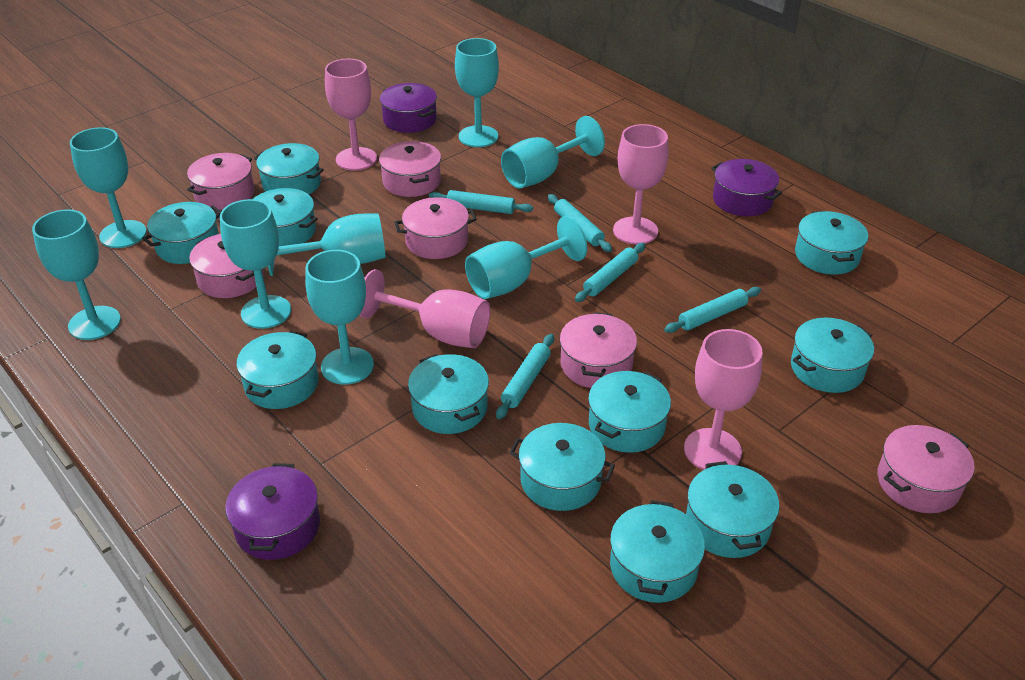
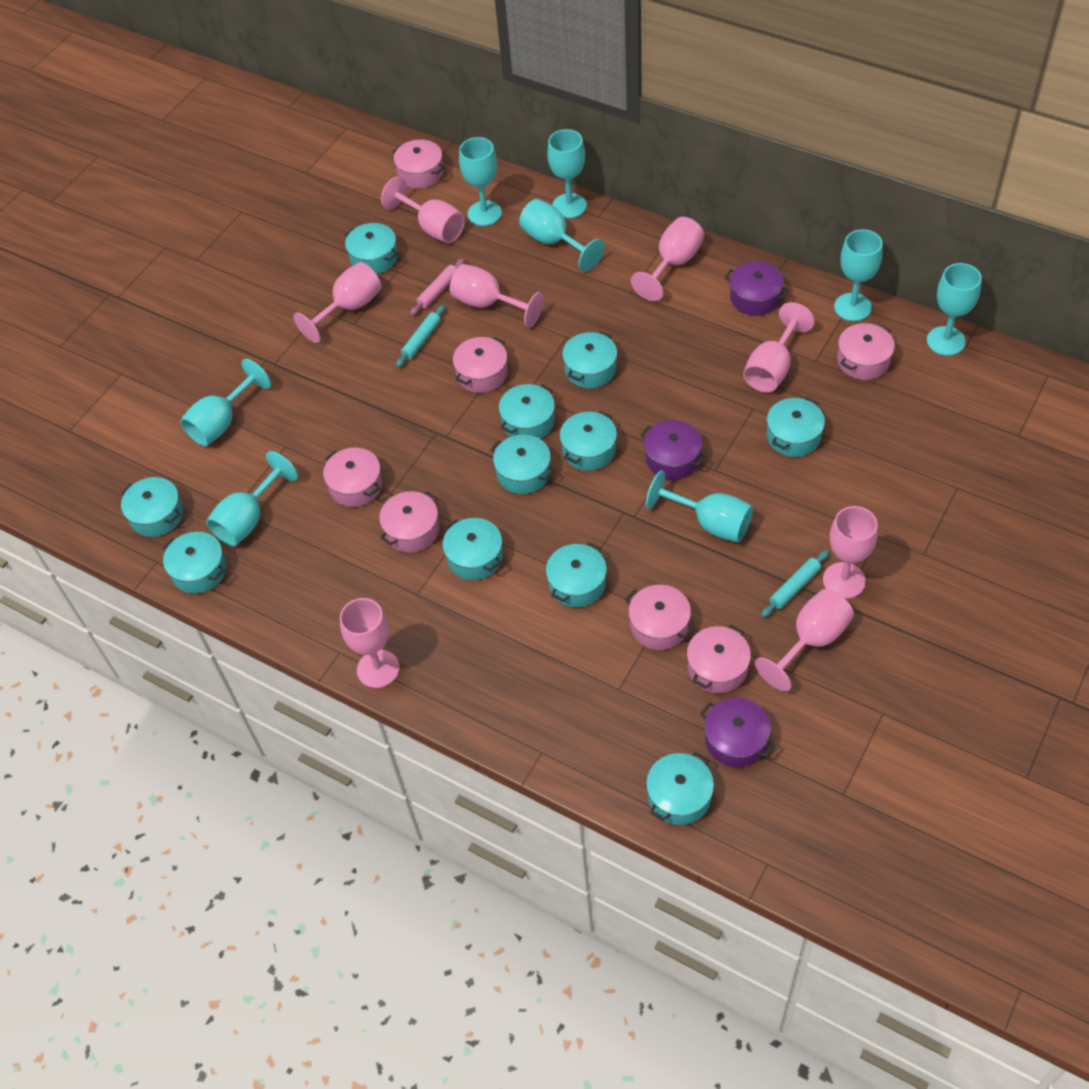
pink goblet: 4 -> 8
pink pot: 6 -> 7
pink rolling pin: 0 -> 1
turquoise rolling pin: 5 -> 2

